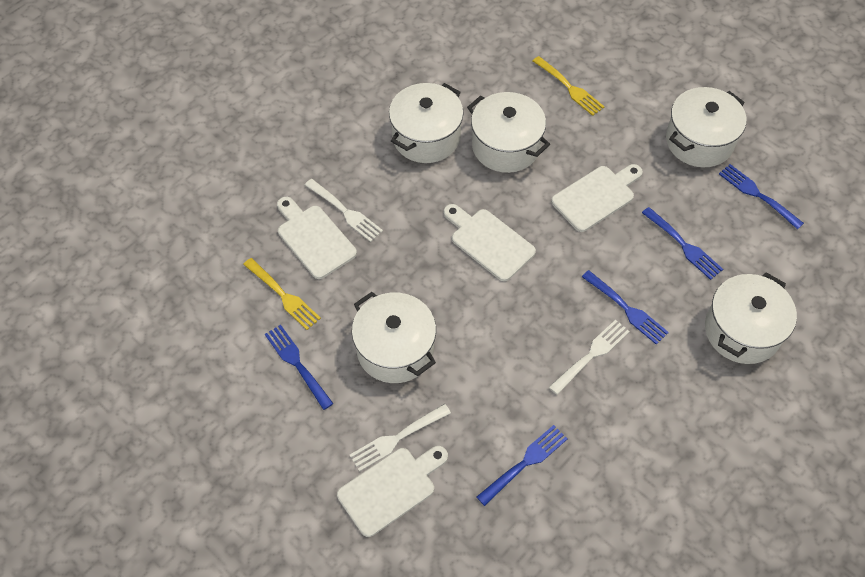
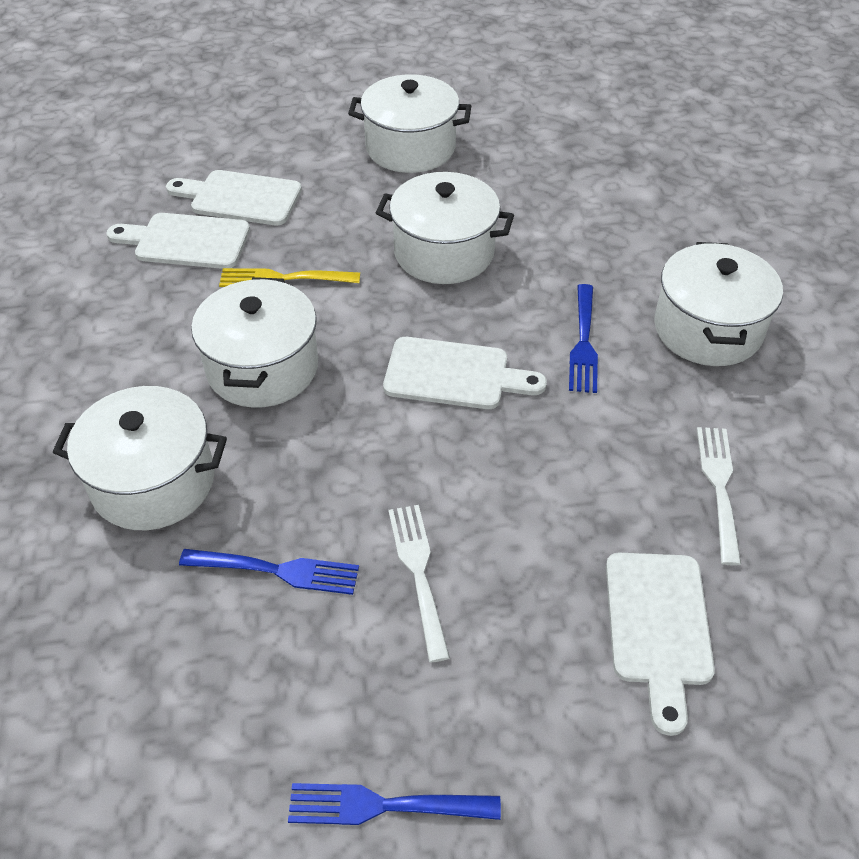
blue fork: 5 -> 3
white fork: 3 -> 2
yellow fork: 2 -> 1

